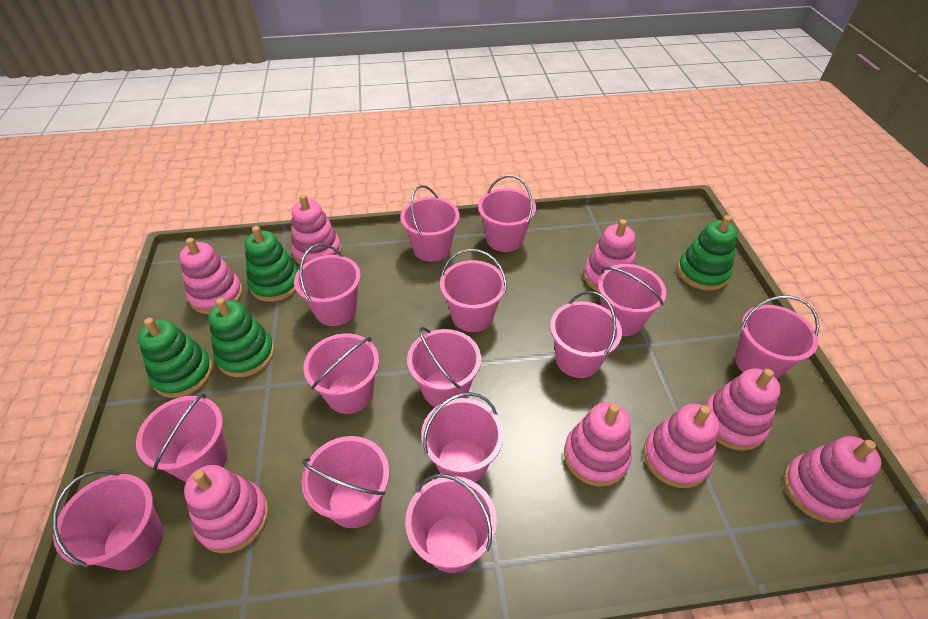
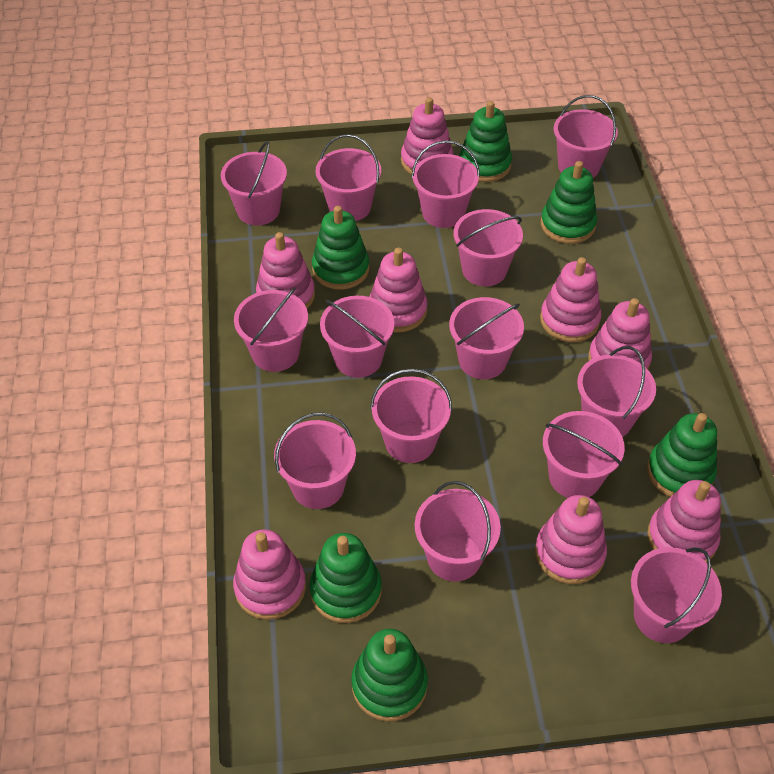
green stacking toy: 4 -> 6

